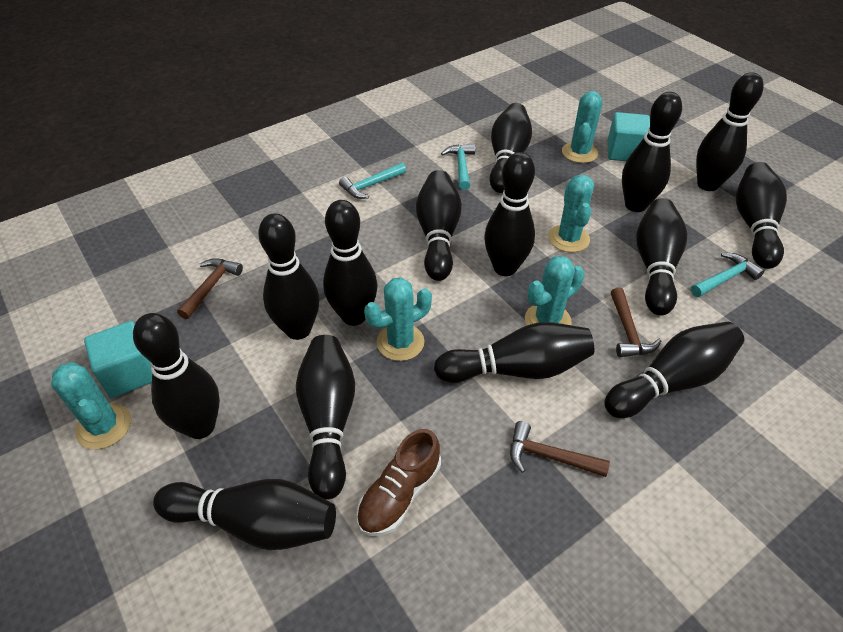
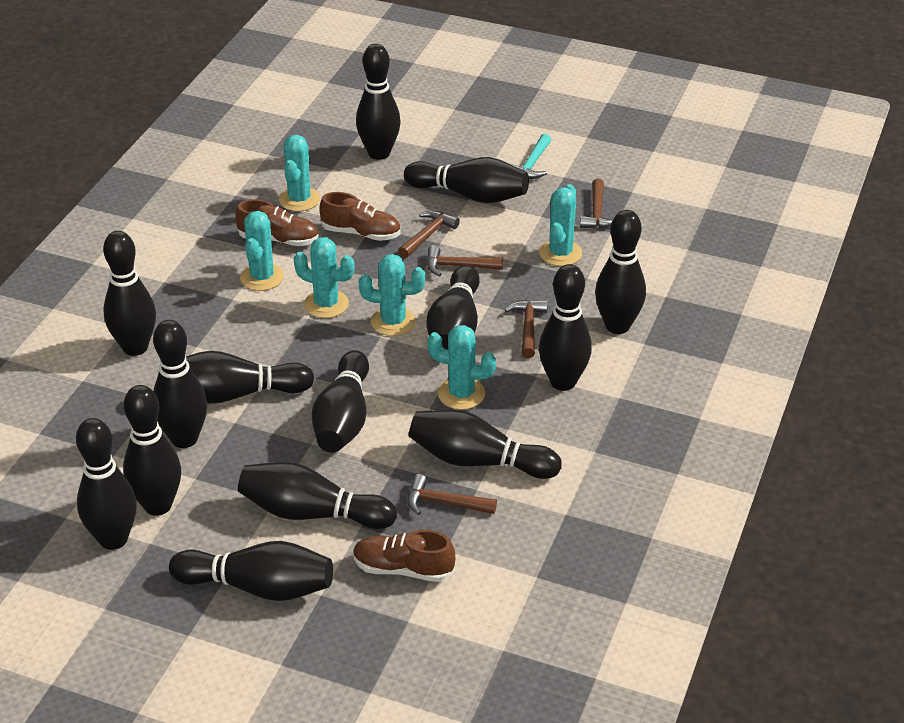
brown hammer: 3 -> 5
brown shoe: 1 -> 3
turquoise cactus: 5 -> 6
turquoise cube: 2 -> 0
turquoise hammer: 3 -> 1

